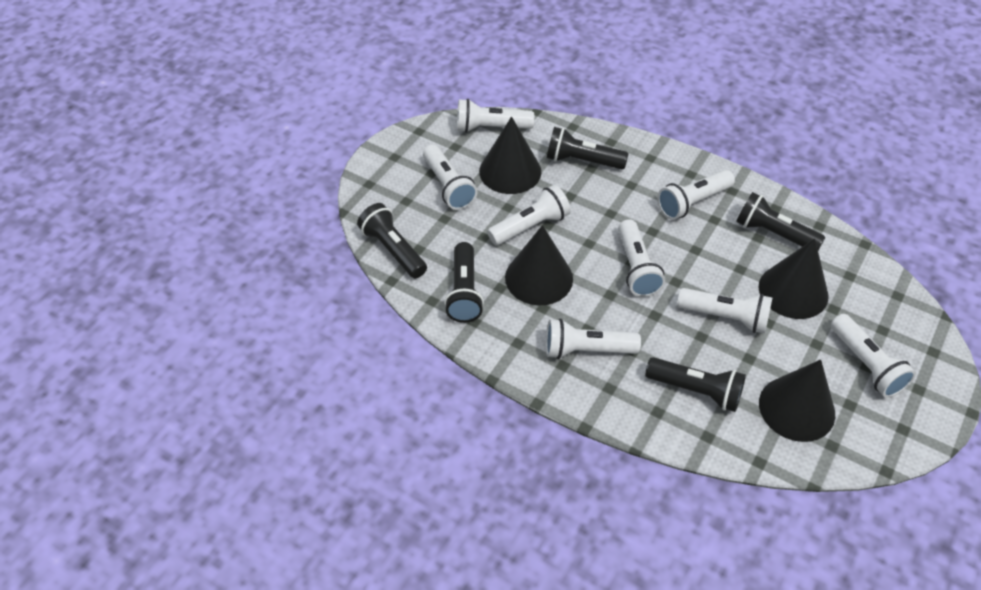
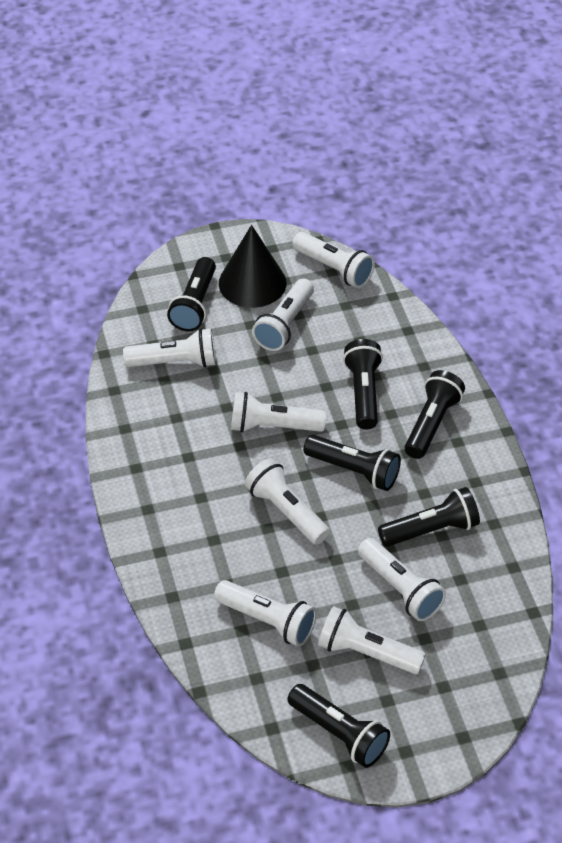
black cone: 4 -> 1
black flashlight: 5 -> 6

